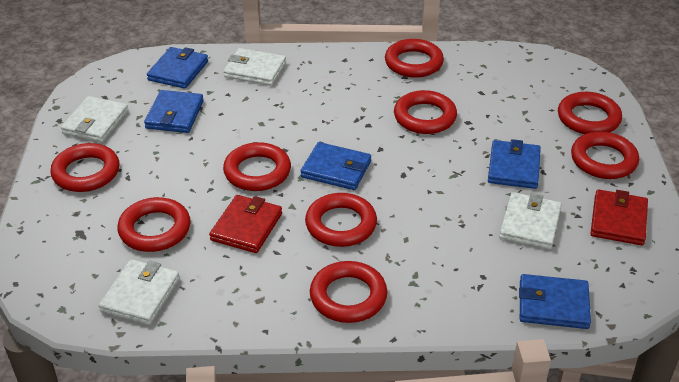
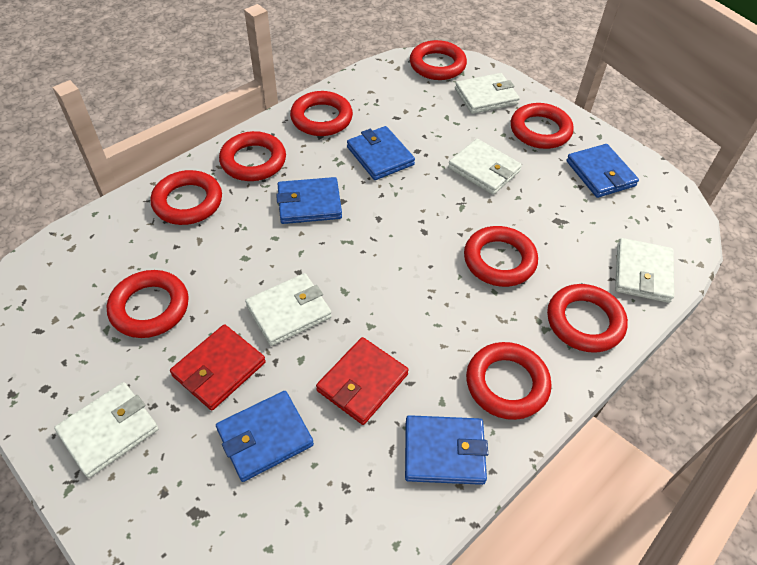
white wallet: 4 -> 5

